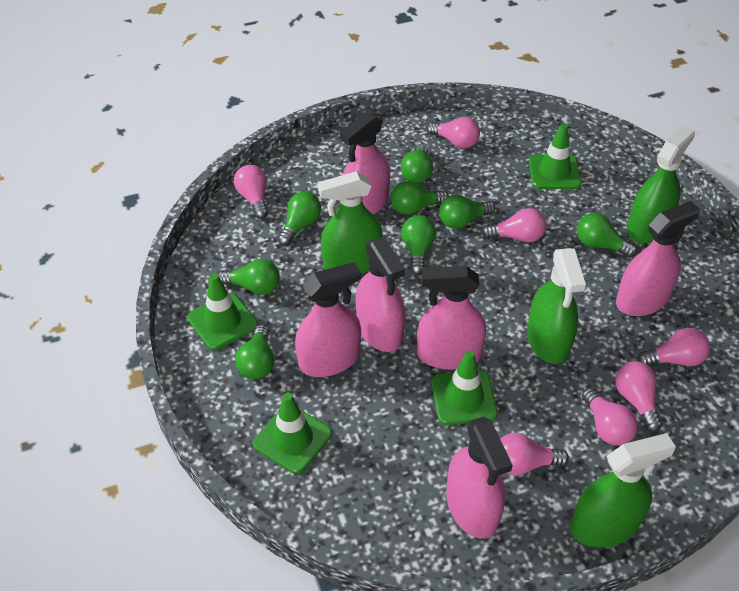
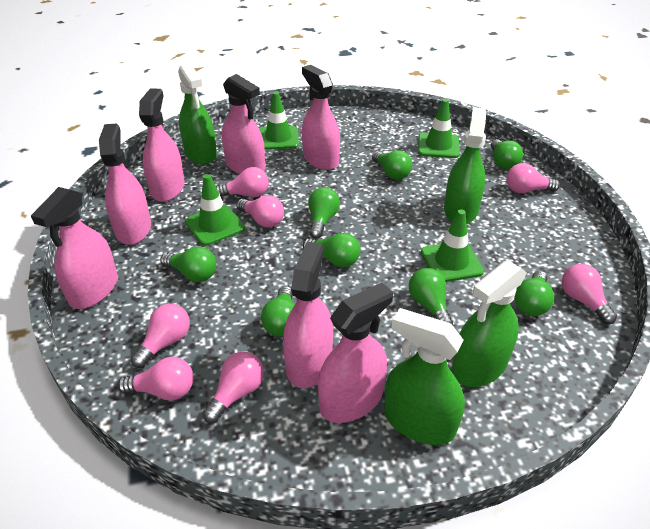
pink spray bottle: 6 -> 7

